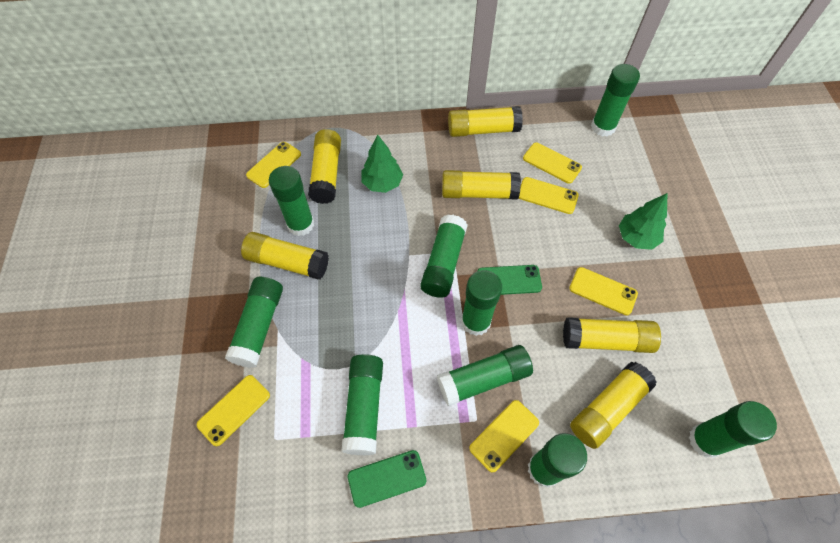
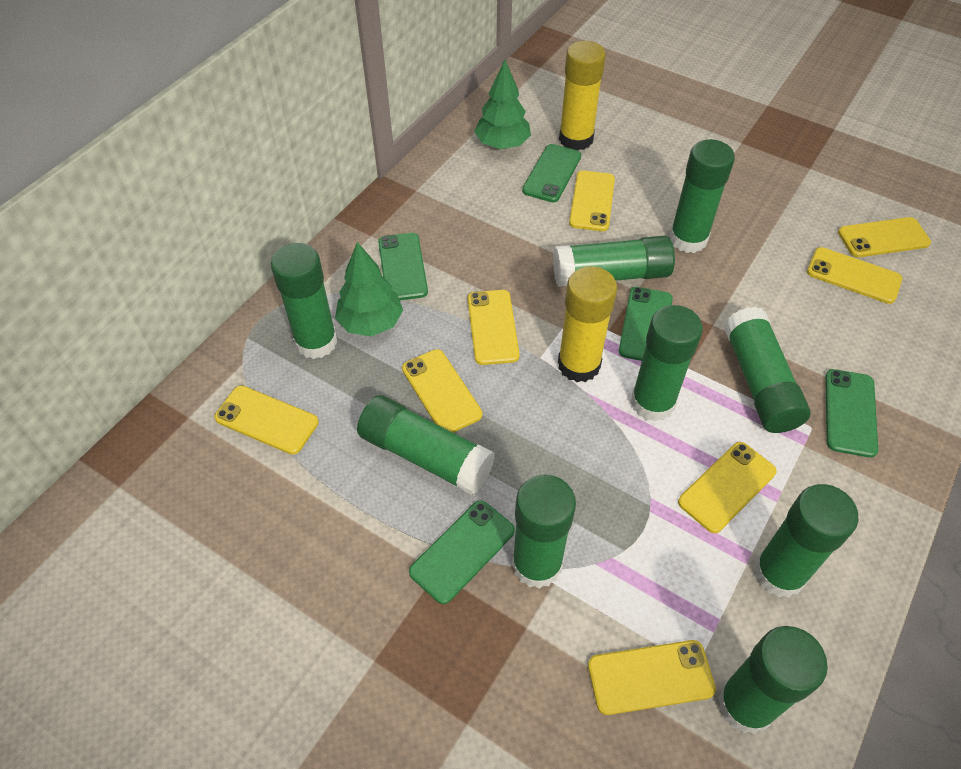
green phone: 2 -> 5
yellow glue stick: 6 -> 2
yellow phone: 6 -> 8

